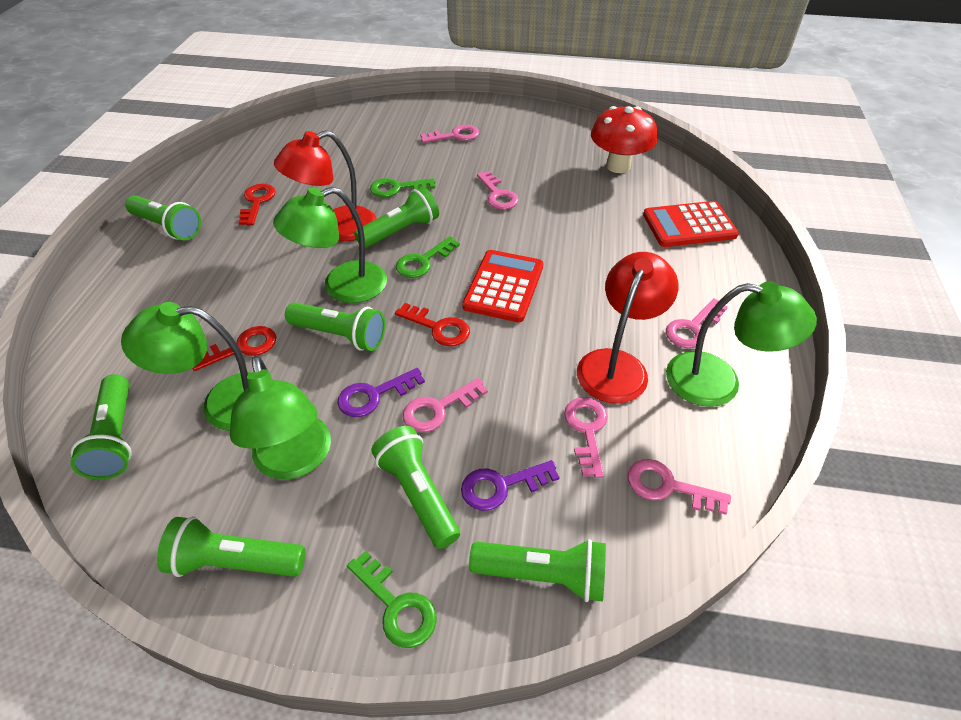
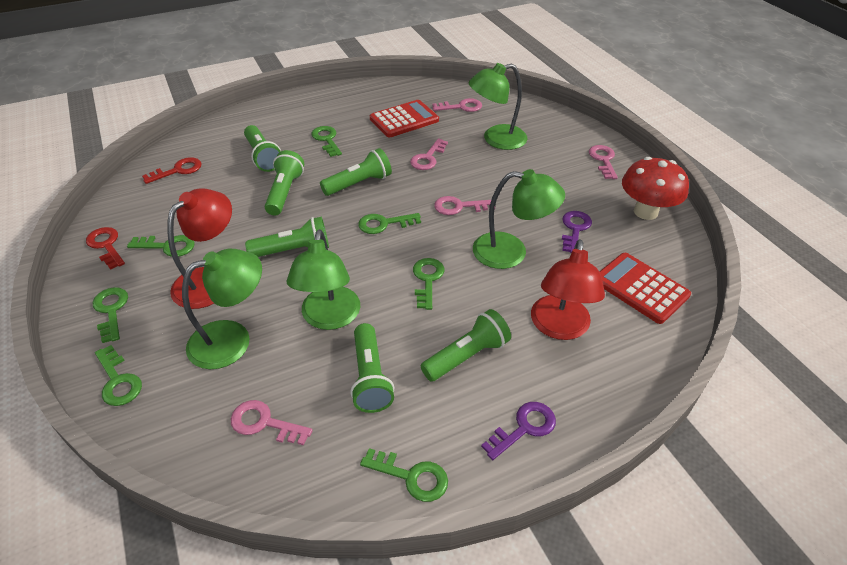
green flashlight: 7 -> 6
green key: 3 -> 7
pink key: 6 -> 5
red key: 3 -> 2

